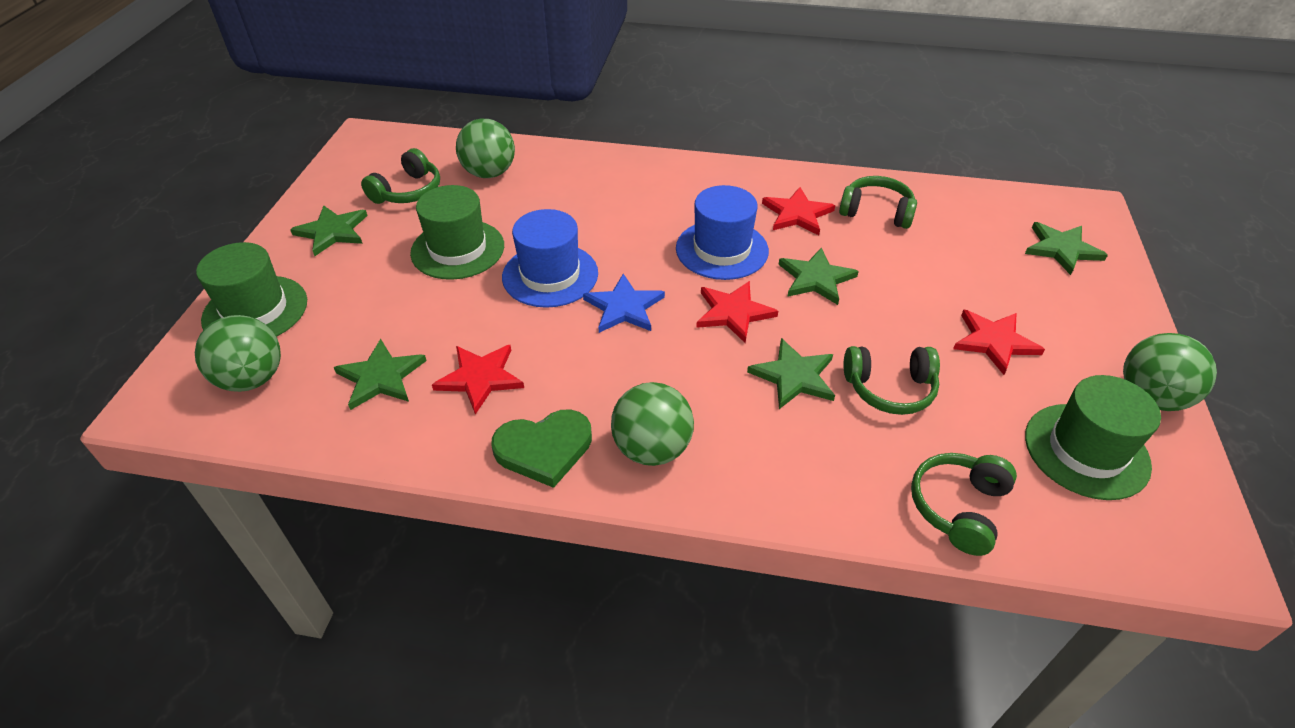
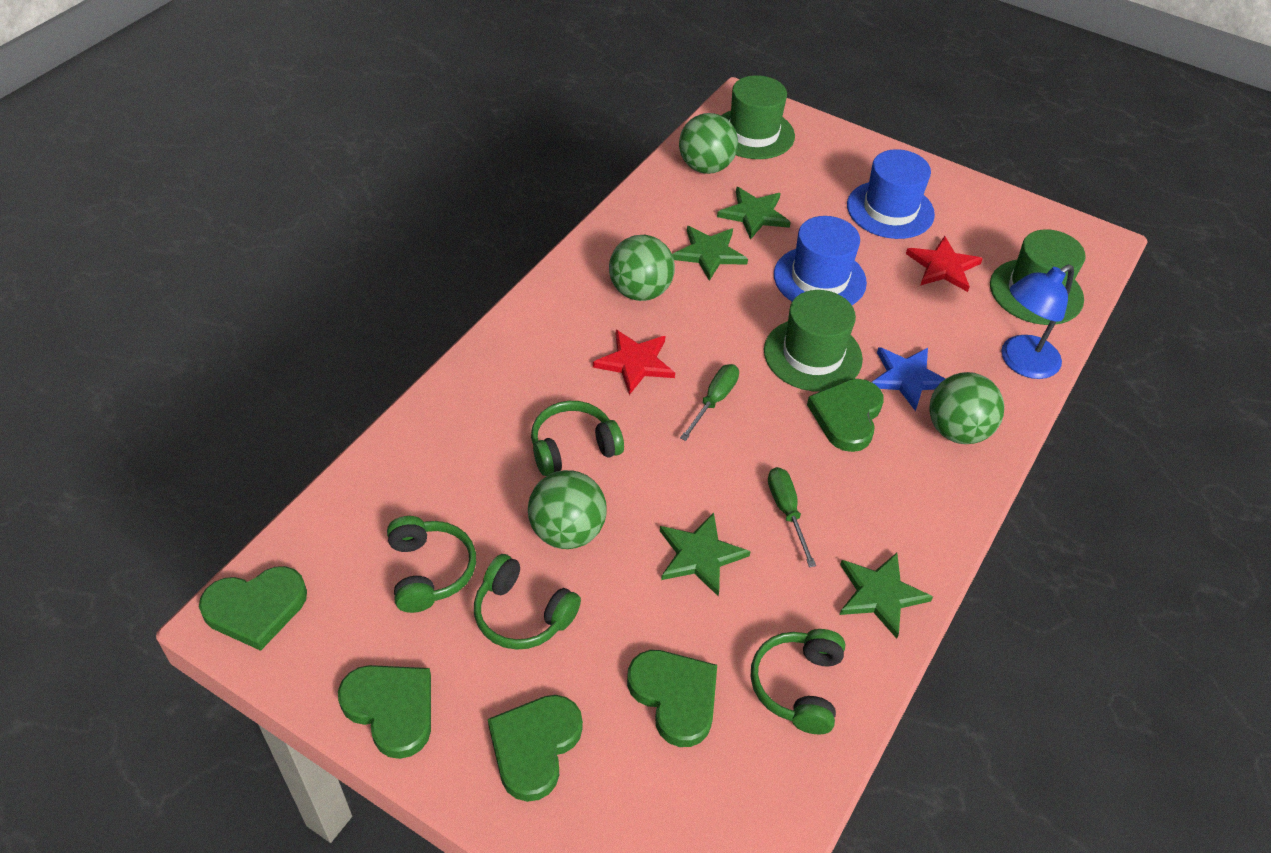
blue lamp: 0 -> 1
green heart: 1 -> 5
green screwdriver: 0 -> 2
green star: 5 -> 4
red star: 4 -> 2

